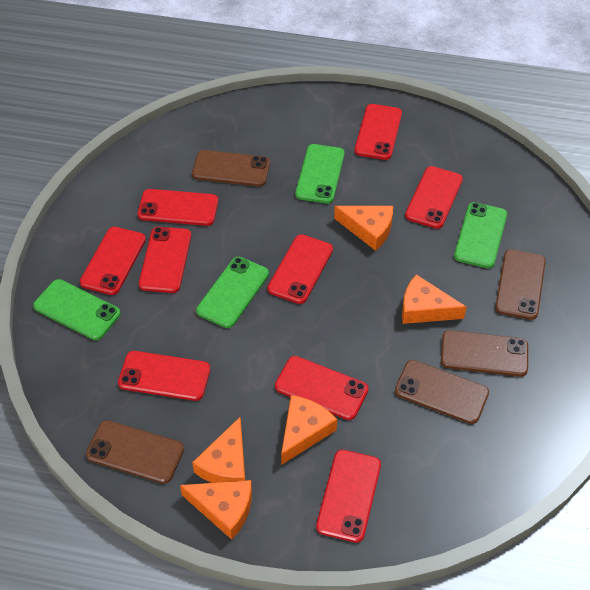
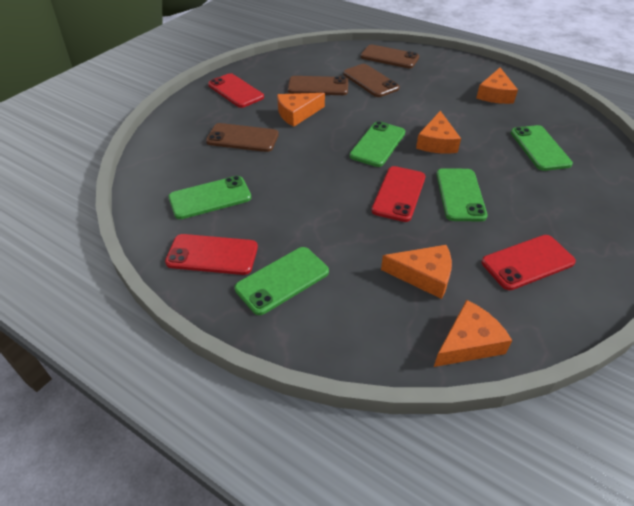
brown phone: 5 -> 4
green phone: 4 -> 5
red phone: 9 -> 4

